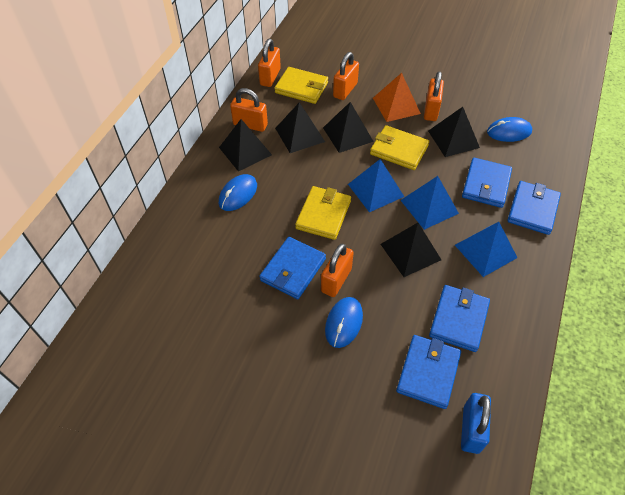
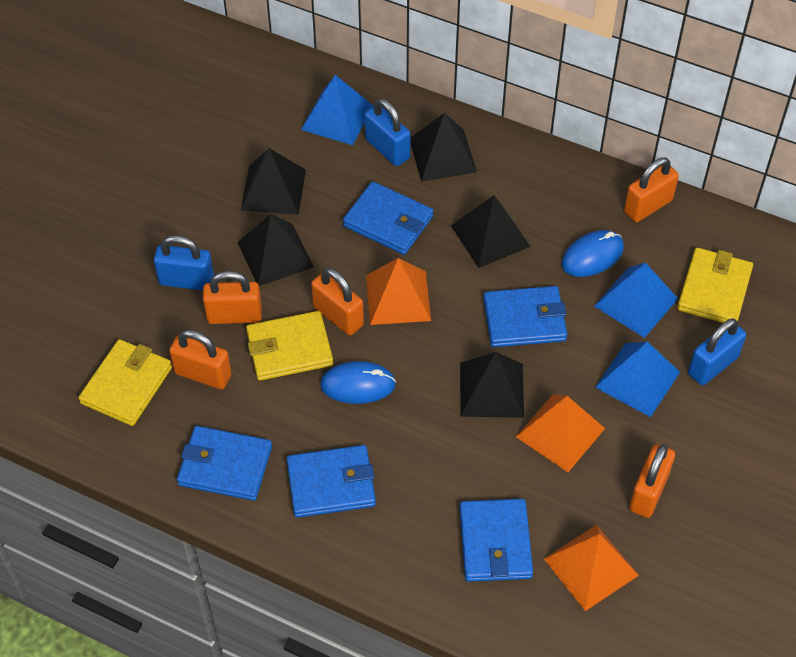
blue mouse: 3 -> 2
blue padlock: 1 -> 3
orange pyramid: 1 -> 3

